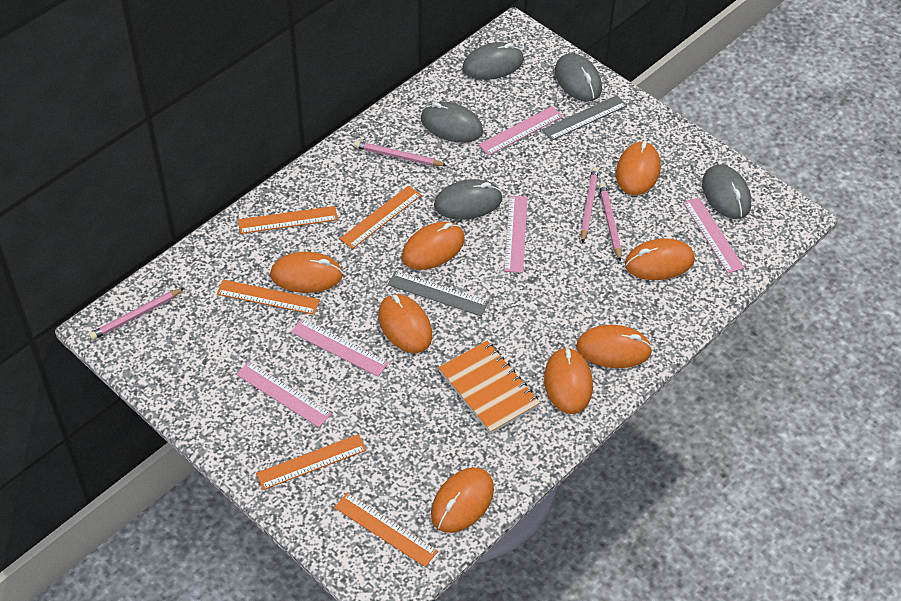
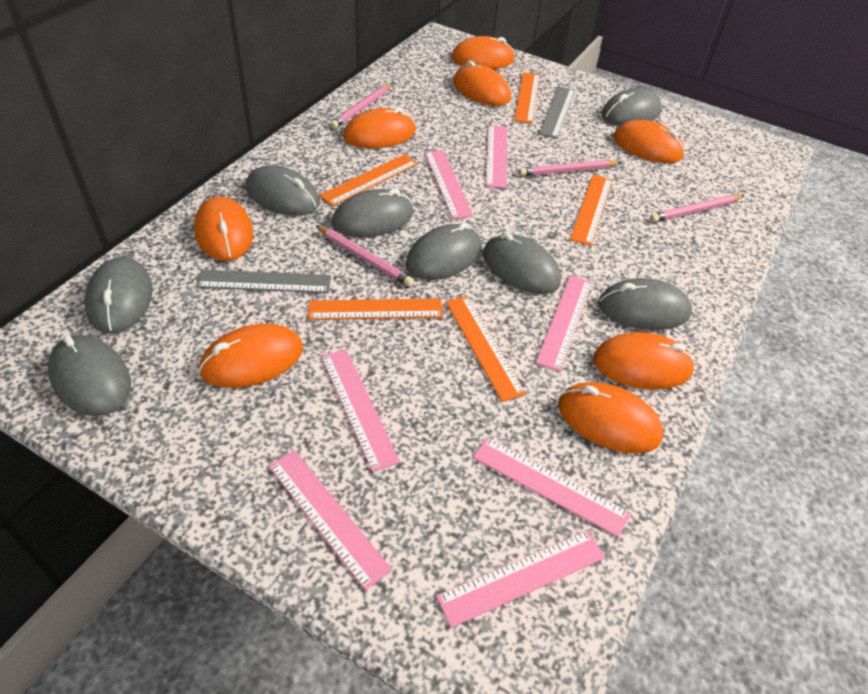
grey mouse: 5 -> 8
orange notebook: 1 -> 0
pink ruler: 5 -> 7

